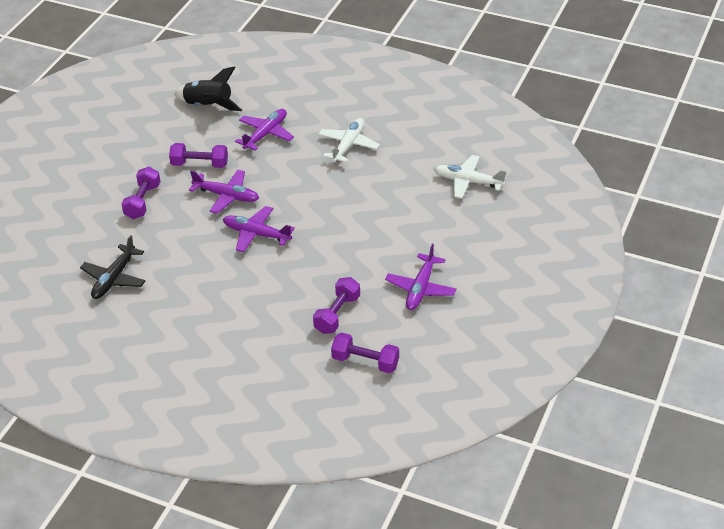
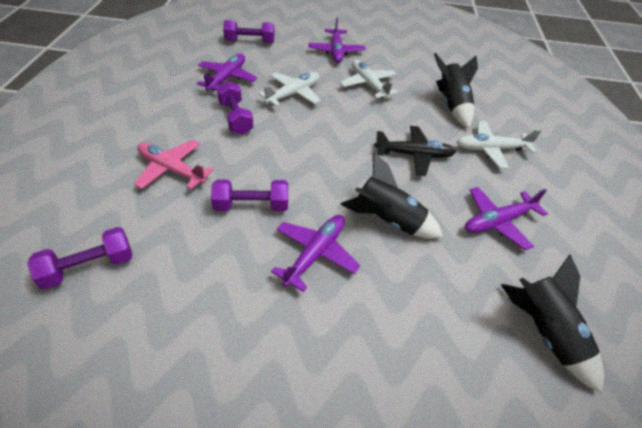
black rocket: 1 -> 3
pink plane: 0 -> 1
white plane: 2 -> 3

